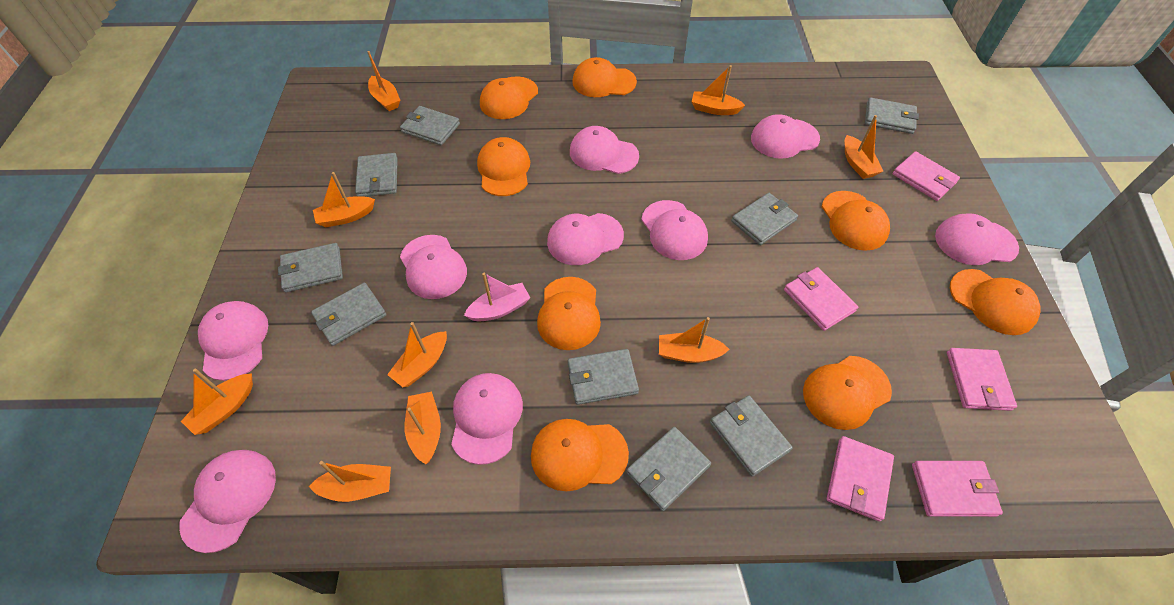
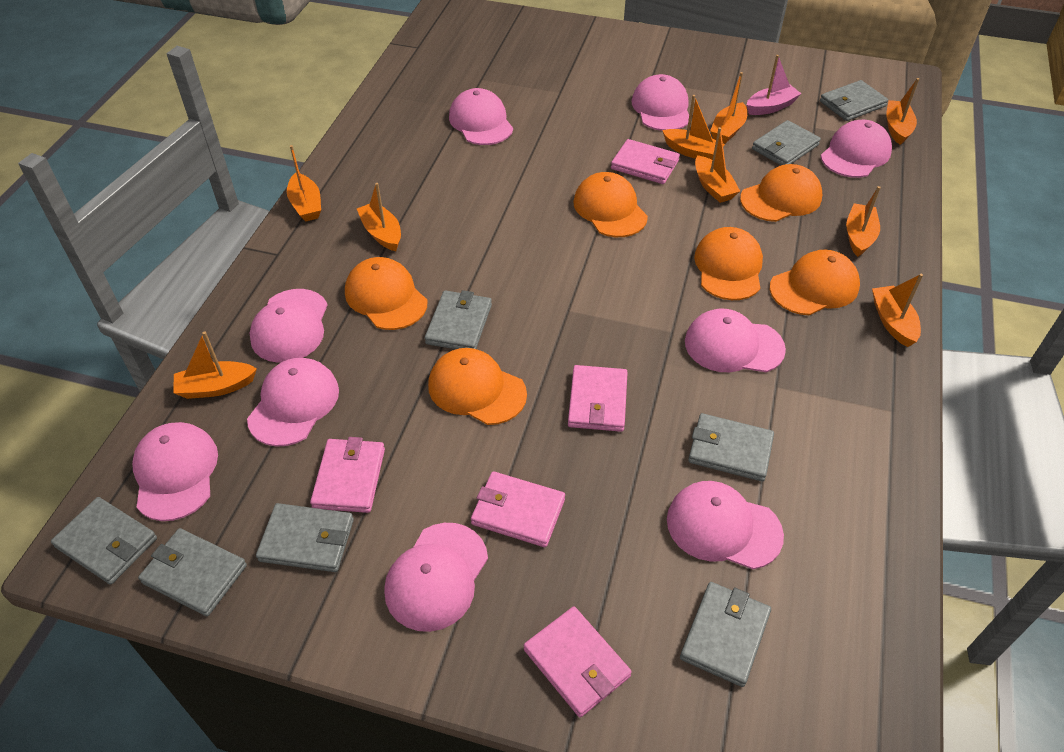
grey wallet: 9 -> 8
orange cap: 8 -> 6

